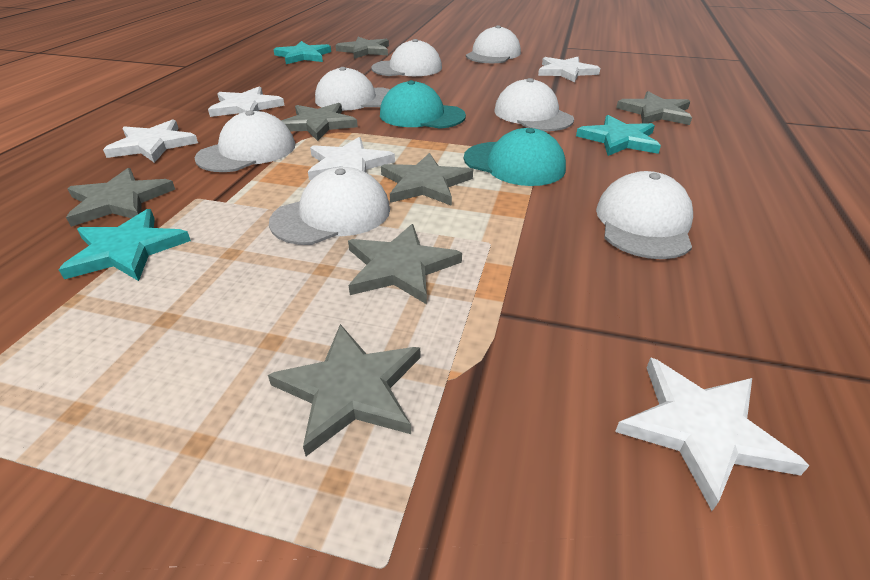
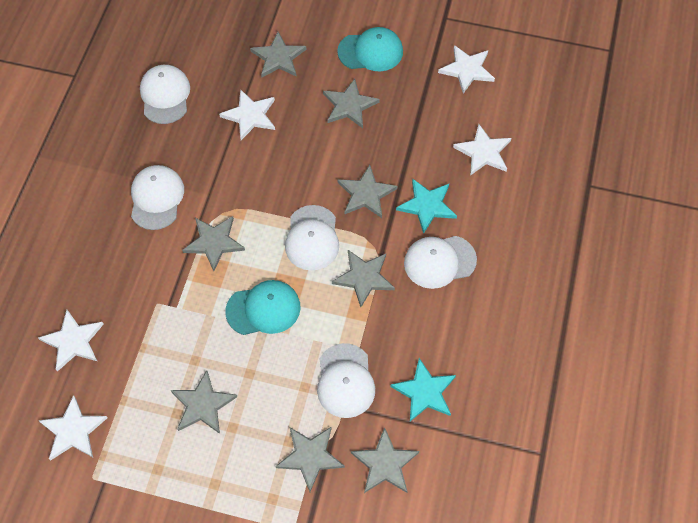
grey star: 7 -> 8
turquoise star: 3 -> 2
white cap: 7 -> 5

